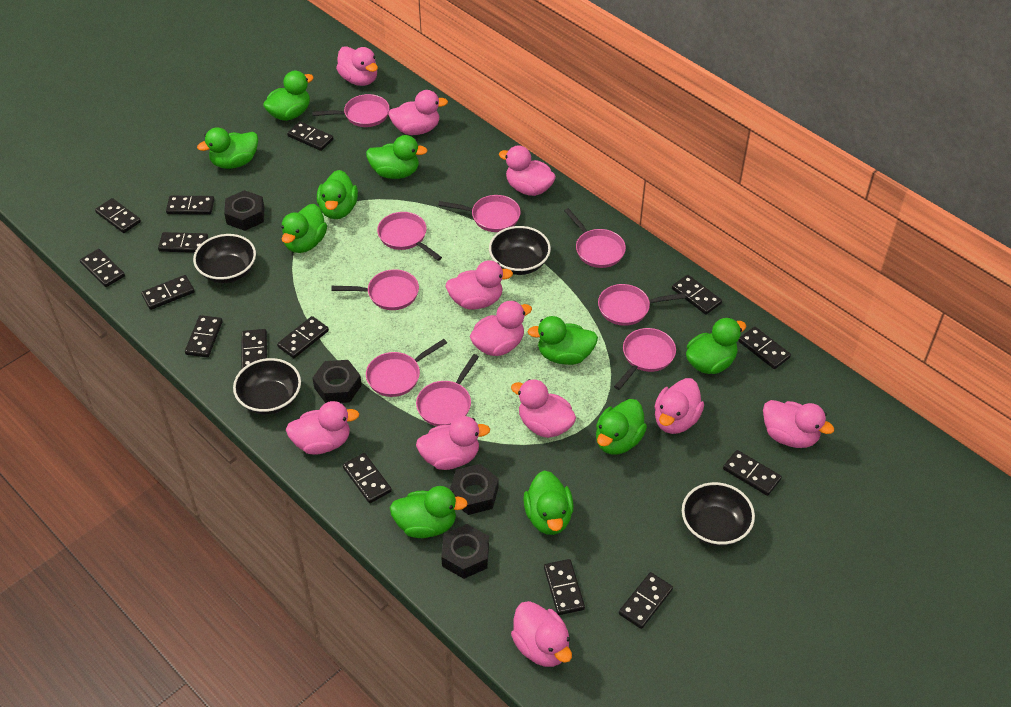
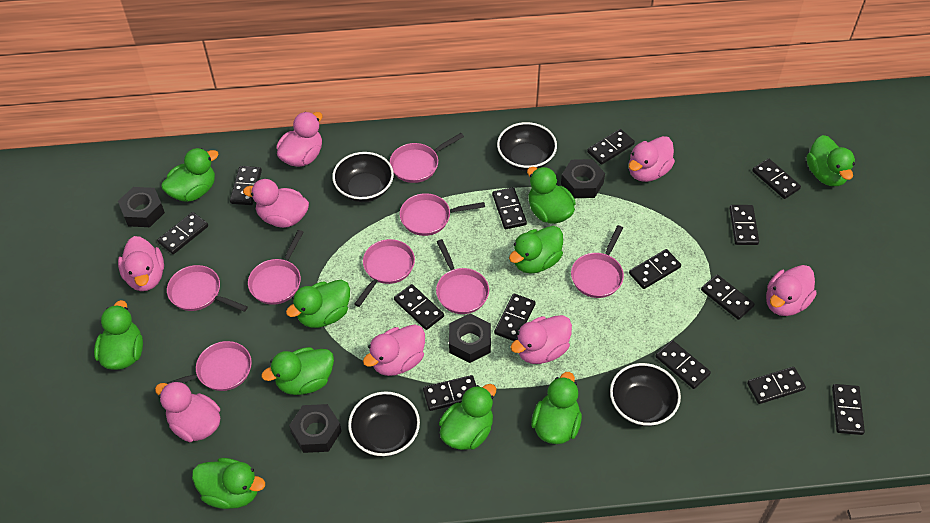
black domino: 15 -> 14
pink duck: 11 -> 8
pink pan: 9 -> 8

